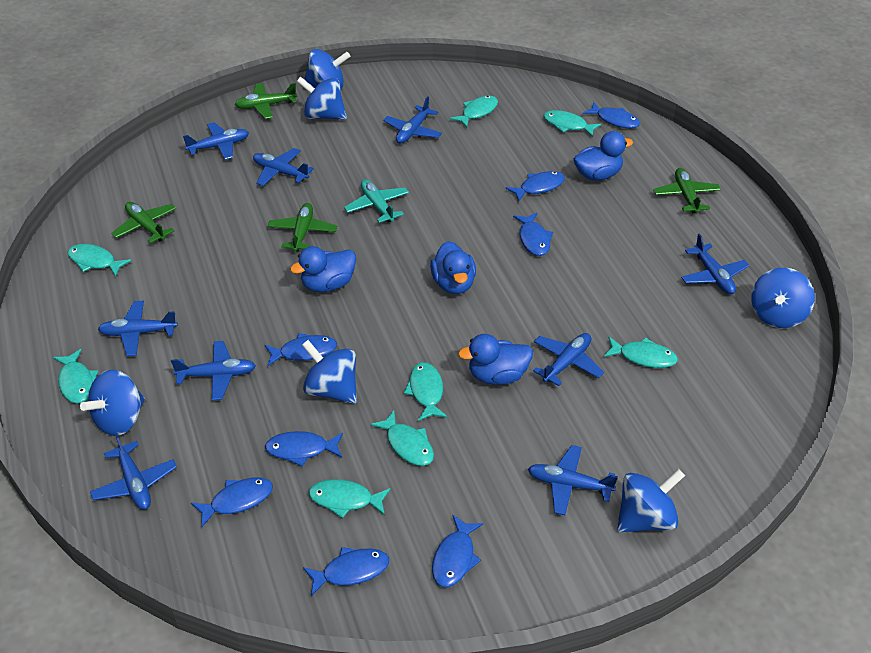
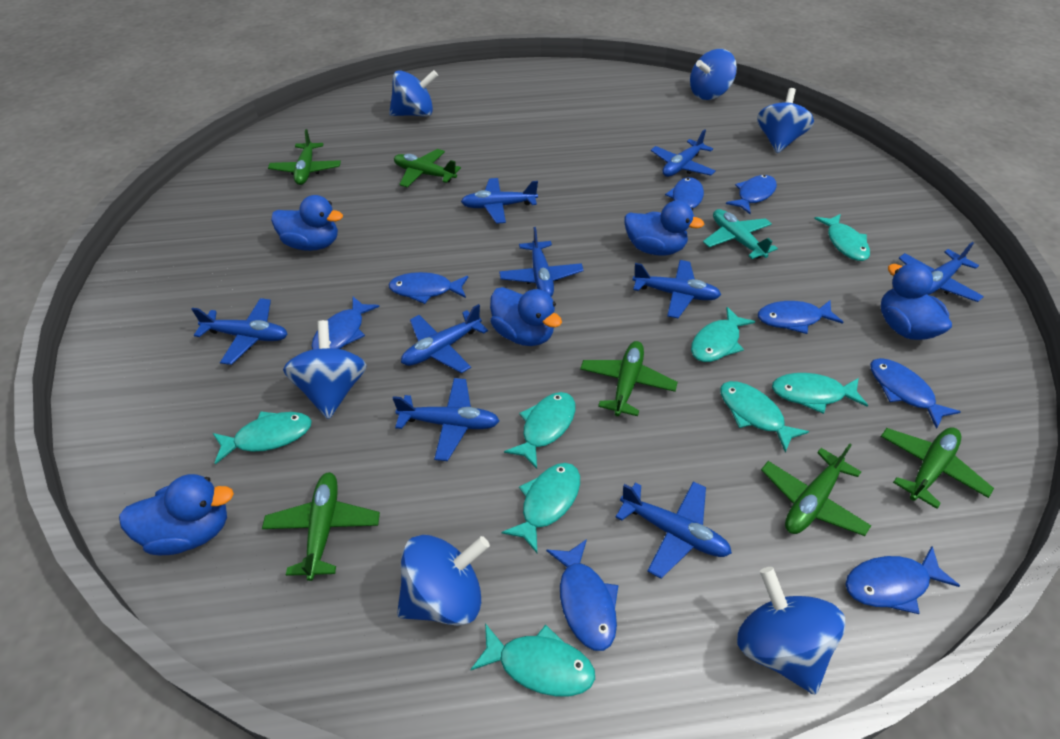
blue duck: 4 -> 5
green plane: 4 -> 6

